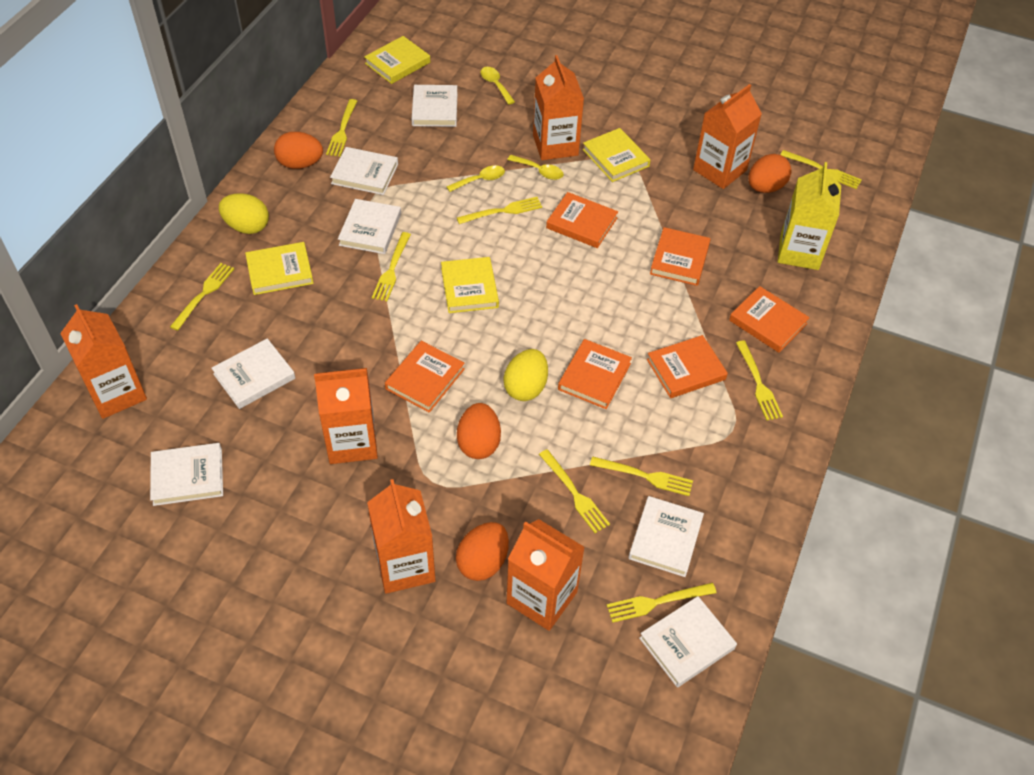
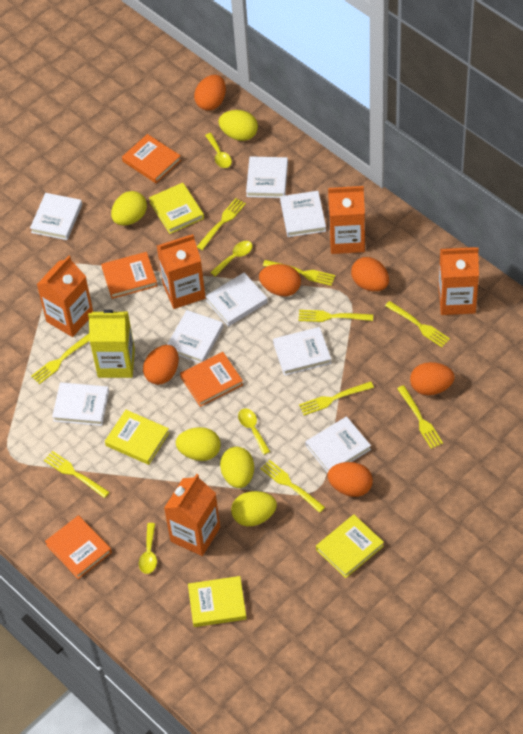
orange book: 6 -> 4
orange carton: 6 -> 5
orange egg: 4 -> 6
white book: 7 -> 8
yellow egg: 2 -> 5
yellow spoon: 3 -> 4

